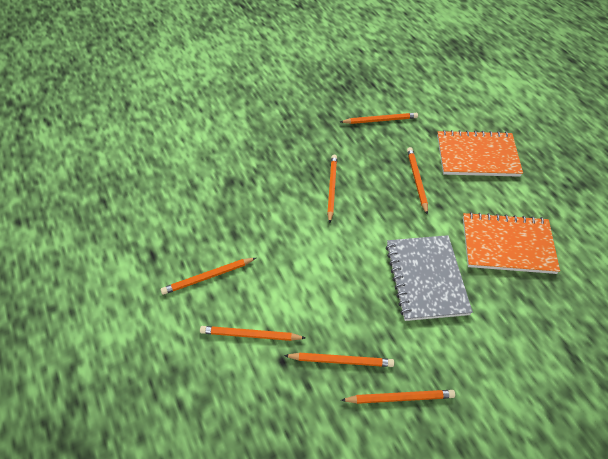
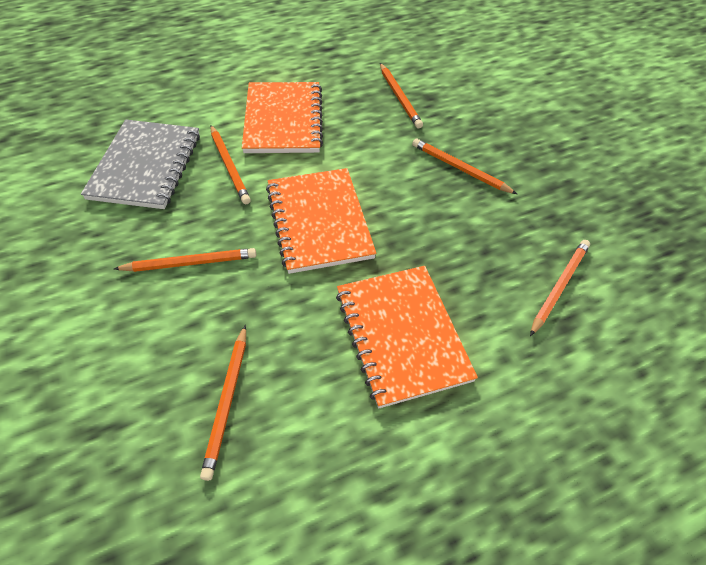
orange notebook: 2 -> 3
orange pencil: 7 -> 6

